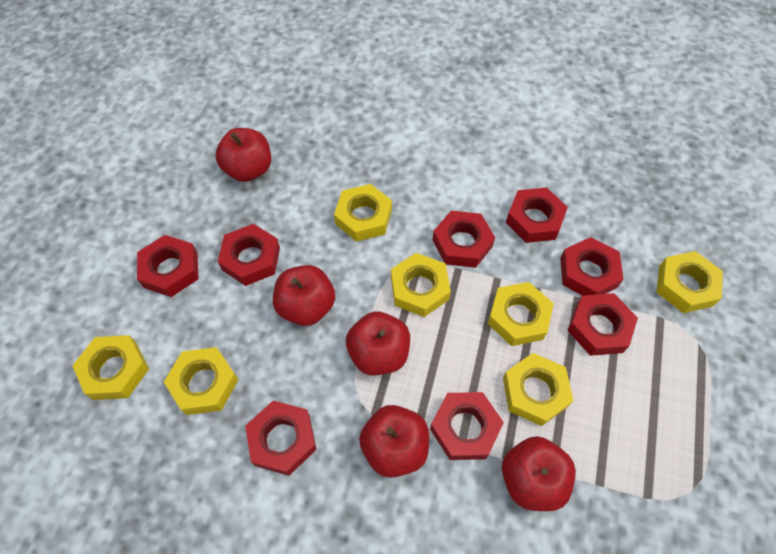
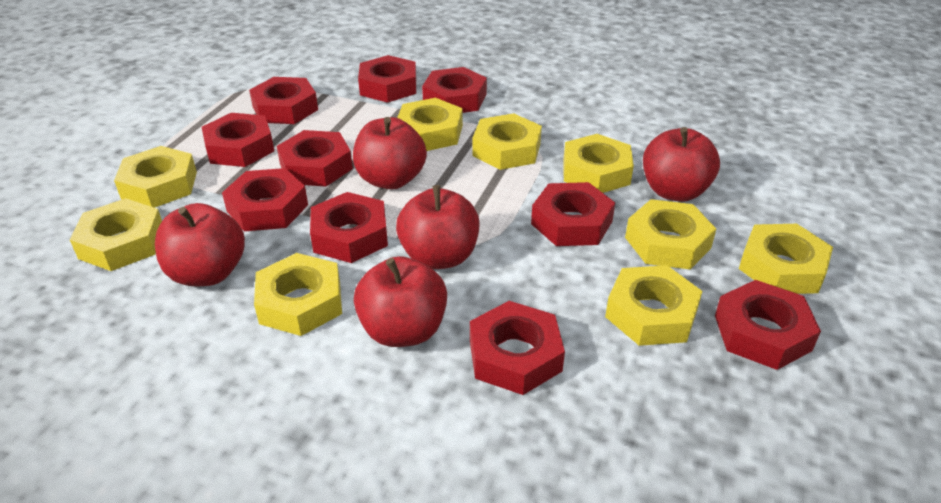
red nut: 8 -> 10
yellow nut: 7 -> 9

